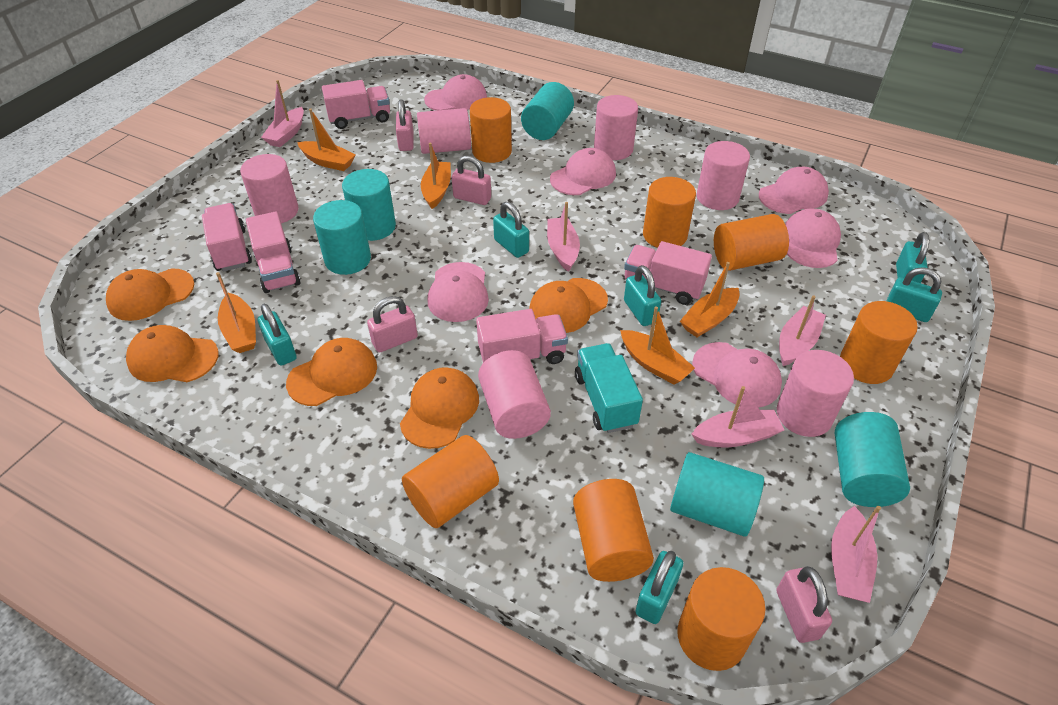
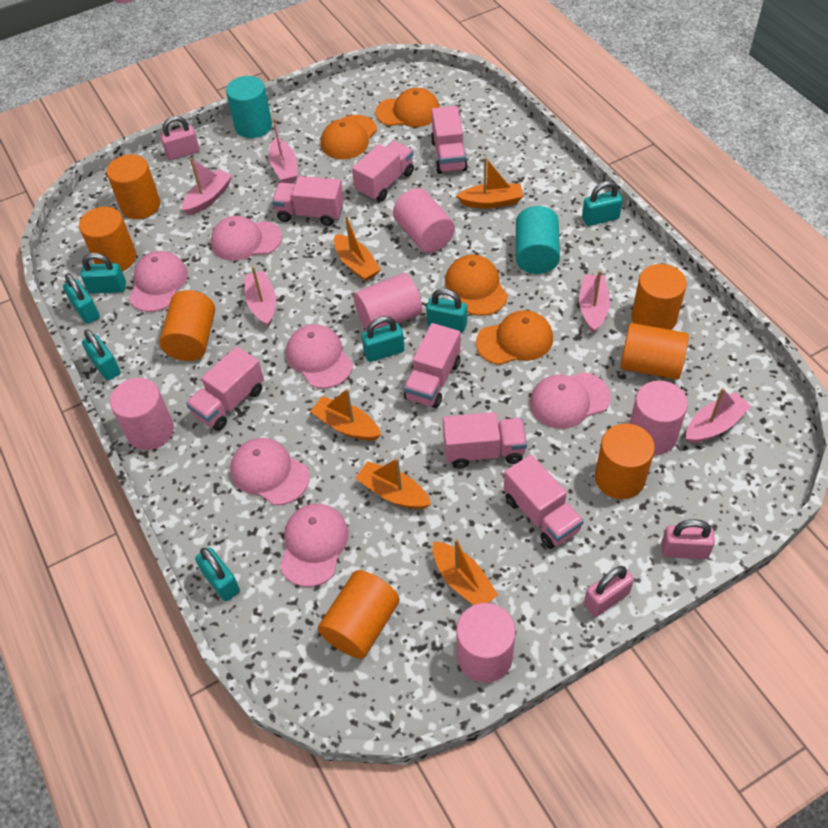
orange cap: 5 -> 4
pink cylinder: 6 -> 5
pink padlock: 4 -> 3
pink truck: 5 -> 7
turquoise cylinder: 5 -> 2
turquoise padlock: 6 -> 7
turquoise truck: 1 -> 0

